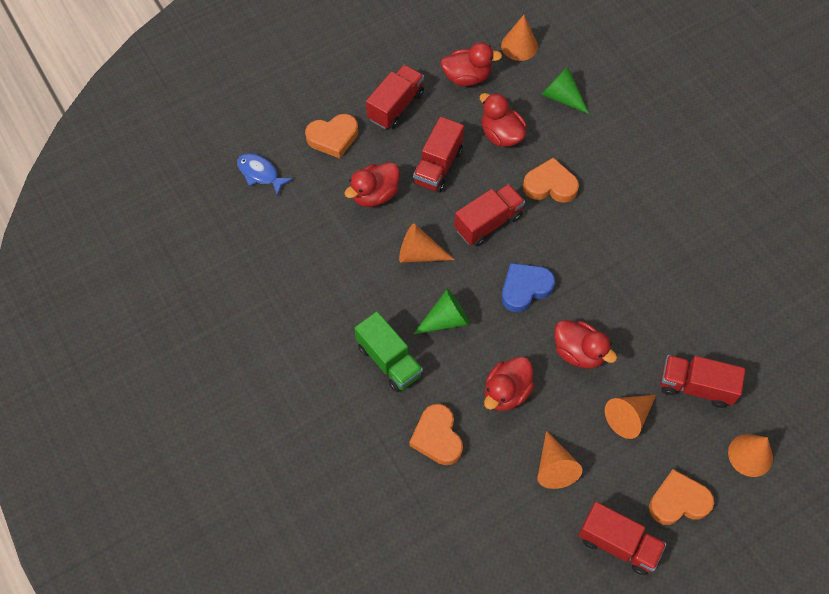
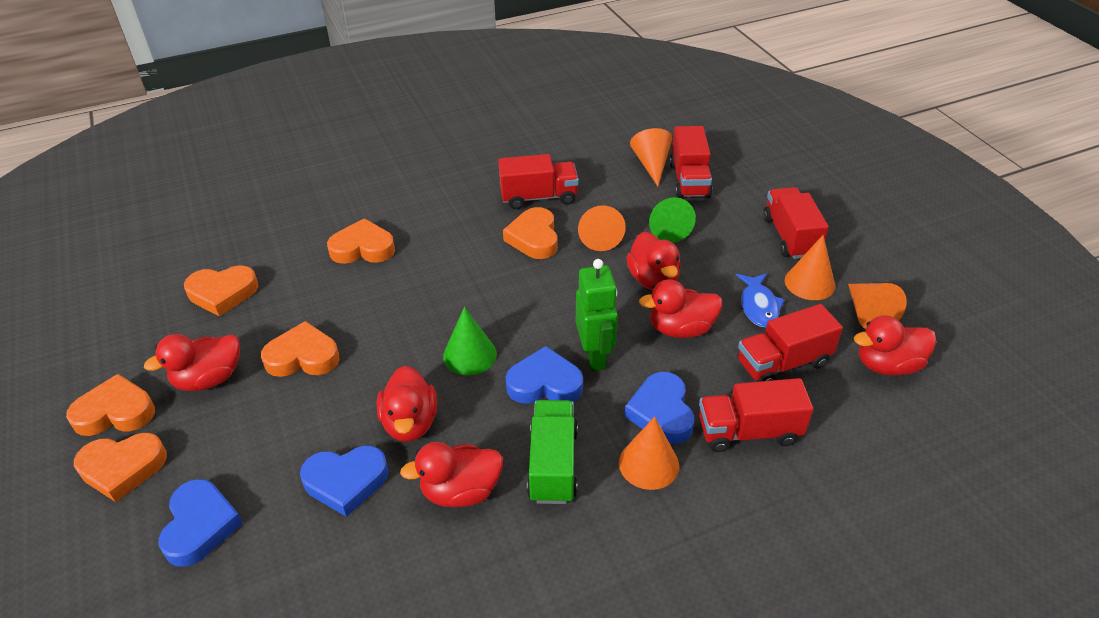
blue heart: 1 -> 4
green robot: 0 -> 1
orange heart: 4 -> 6
red duck: 5 -> 6

